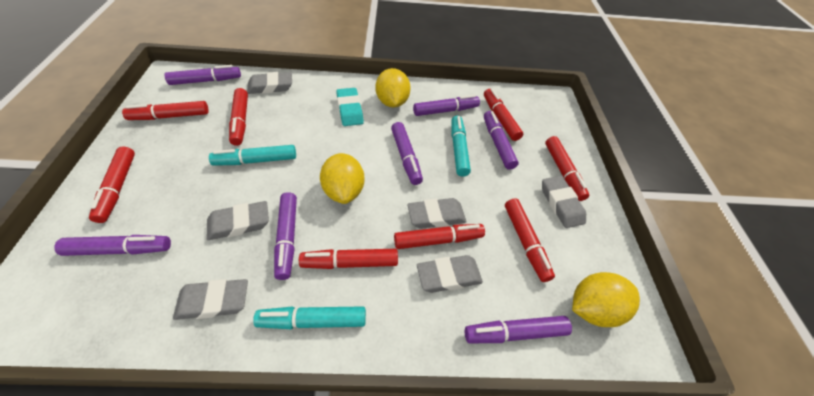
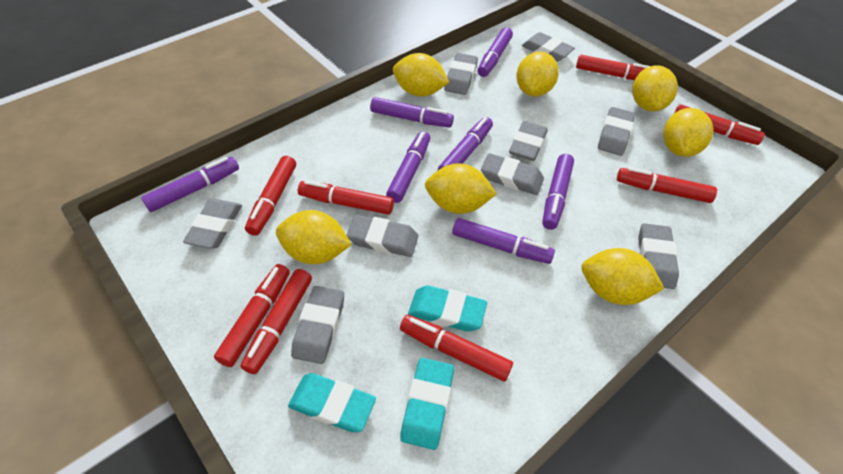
grey eraser: 6 -> 9
turquoise eraser: 1 -> 3
turquoise marker: 3 -> 0
yellow lemon: 3 -> 7

